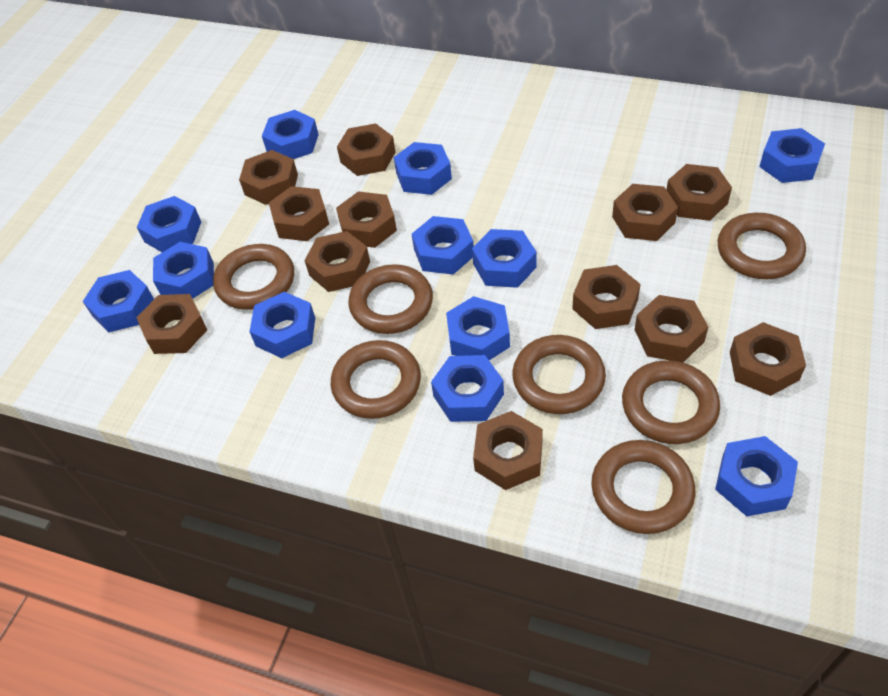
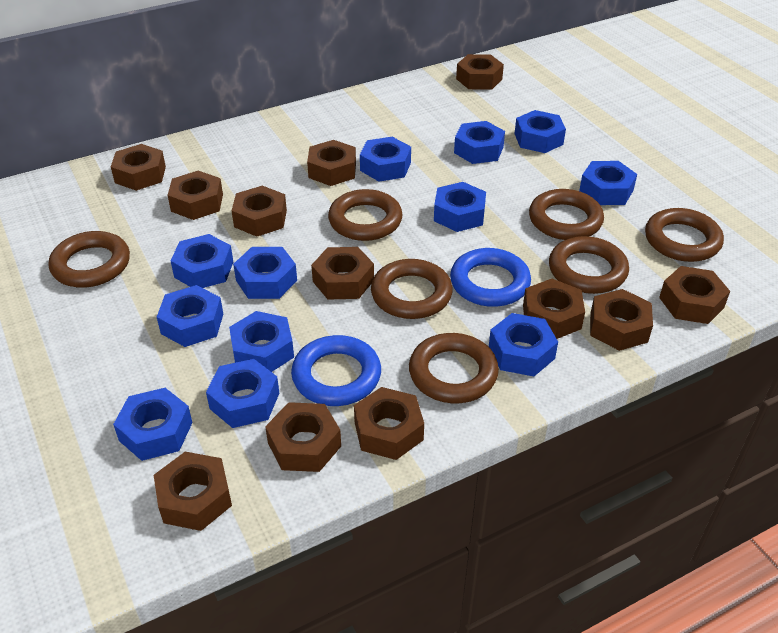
blue ring: 0 -> 2

